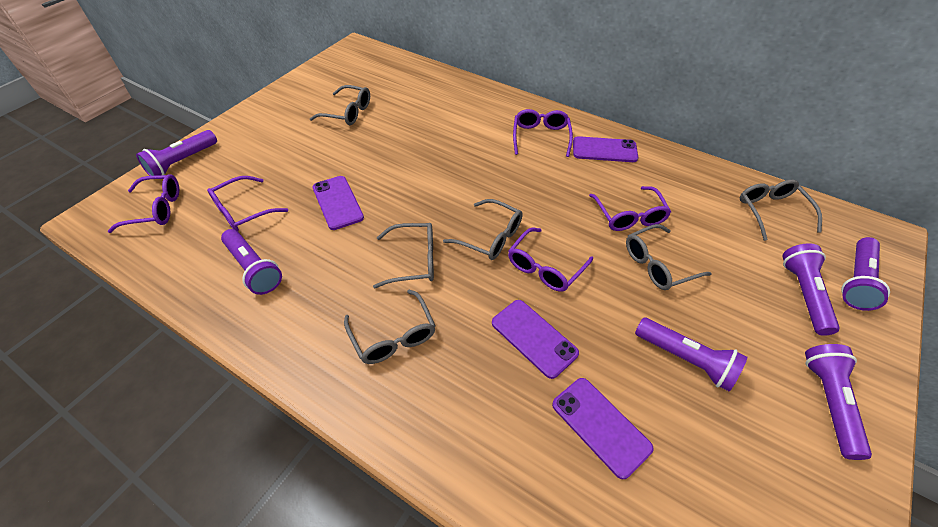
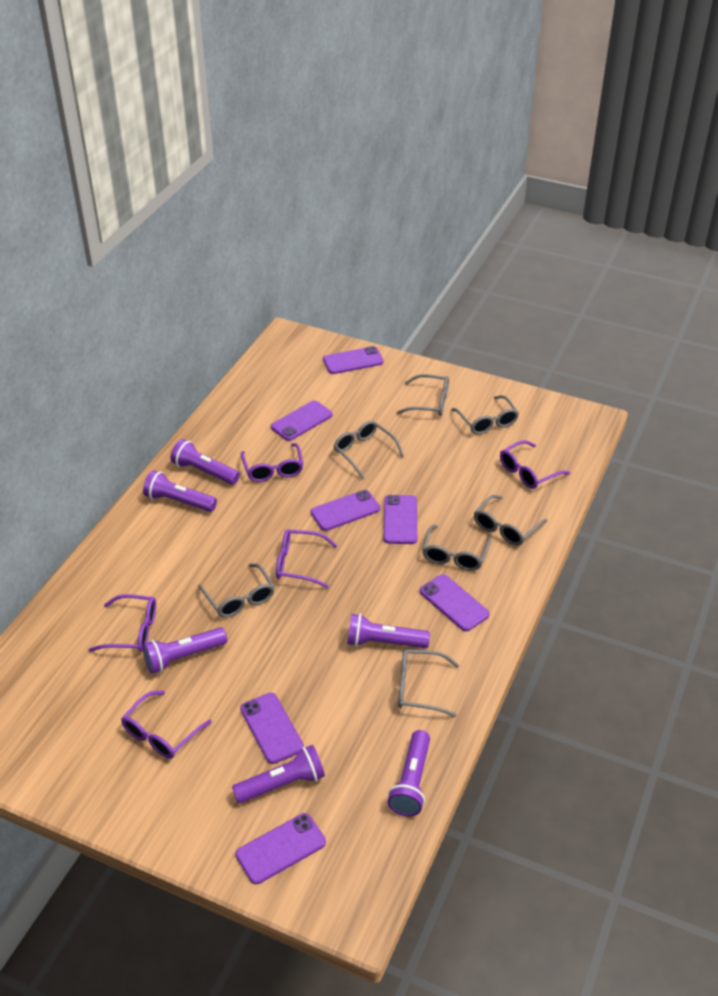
grey glasses: 6 -> 7
purple phone: 4 -> 7

